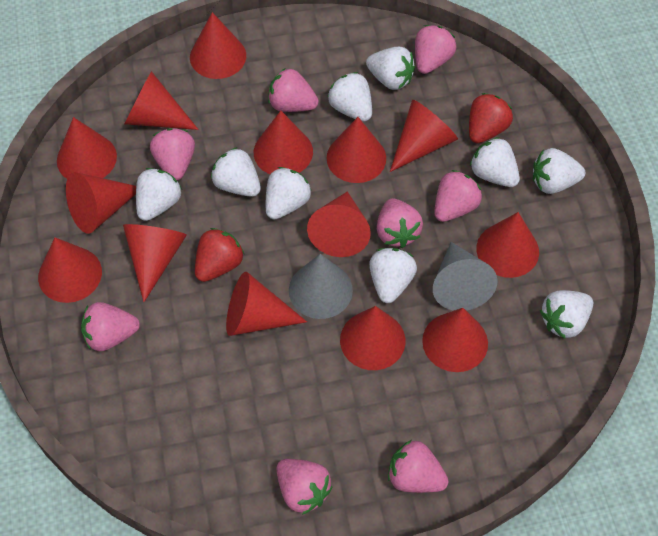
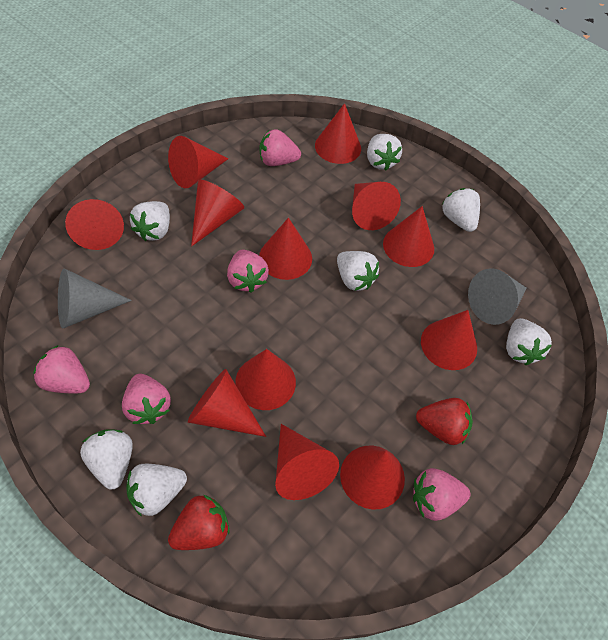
pink strawberry: 8 -> 5
red cone: 14 -> 12
white strawberry: 9 -> 7

